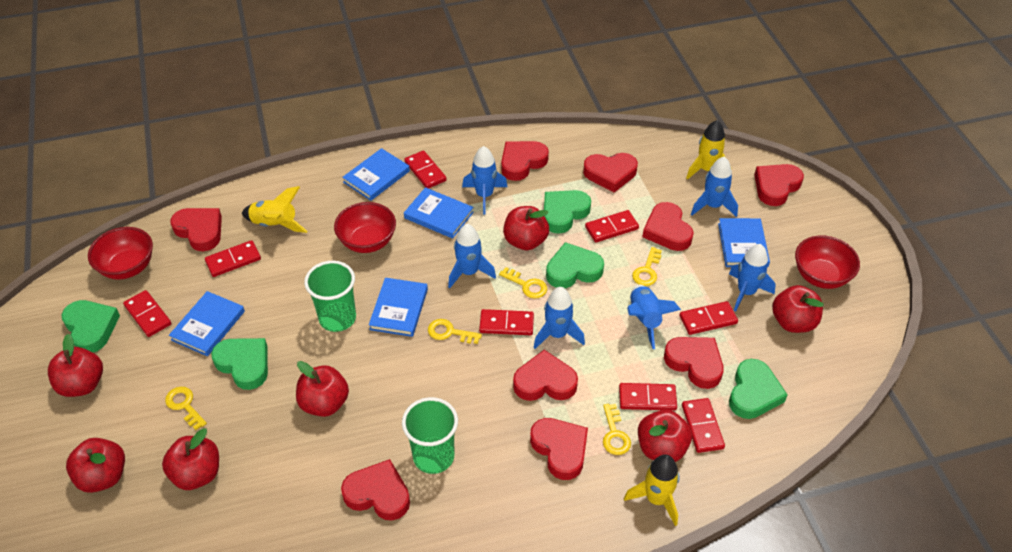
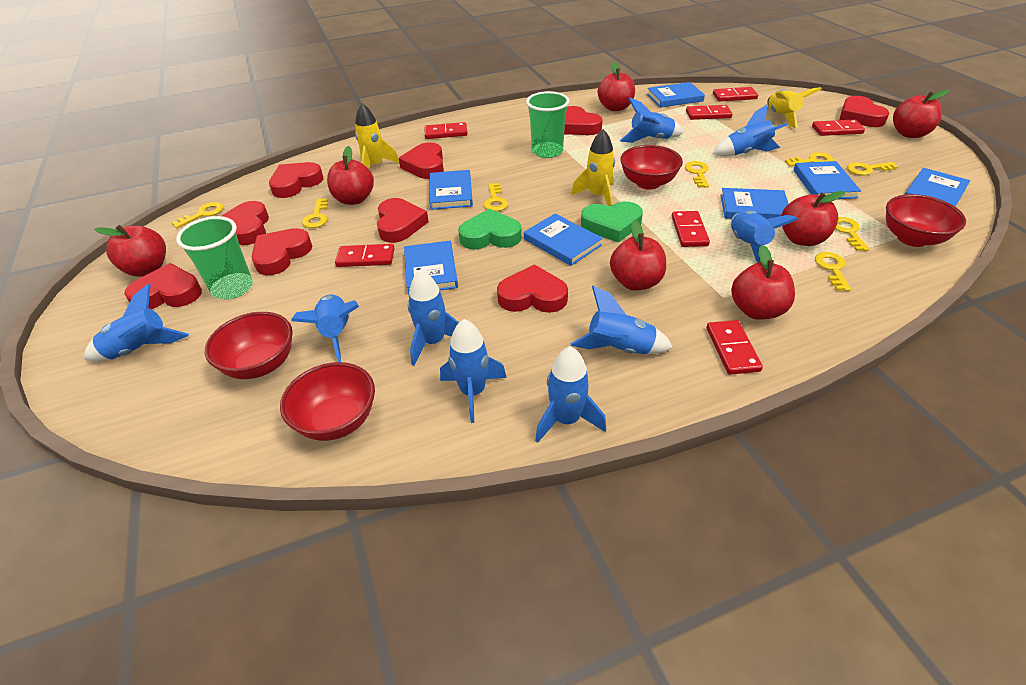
blue book: 5 -> 7
blue rocket: 6 -> 9
green heart: 5 -> 2
red bowl: 3 -> 4
red domino: 8 -> 7
yellow key: 5 -> 8

